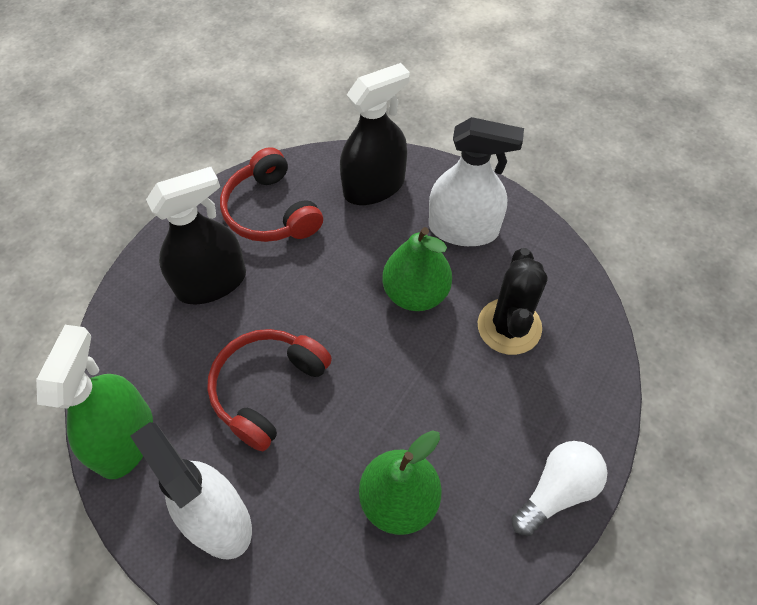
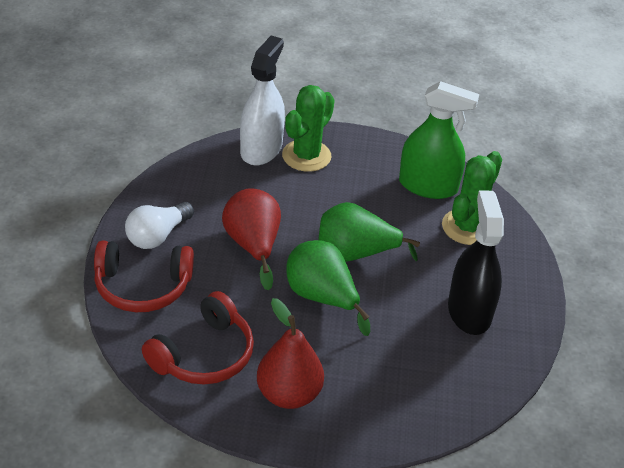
black cactus: 1 -> 0
black spray bottle: 2 -> 1
green cactus: 0 -> 2
red pear: 0 -> 2
white spray bottle: 2 -> 1

